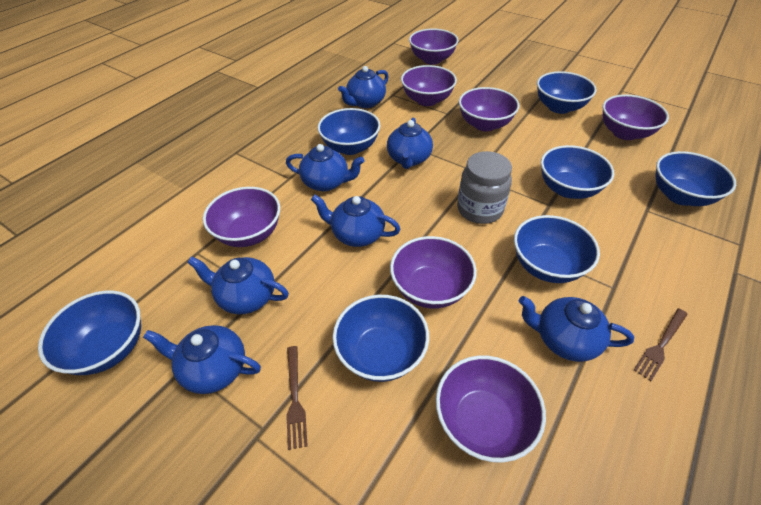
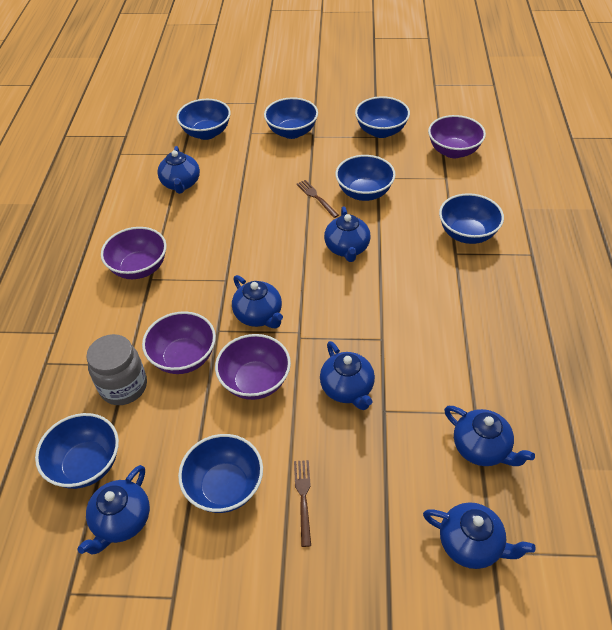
purple bowl: 7 -> 4

